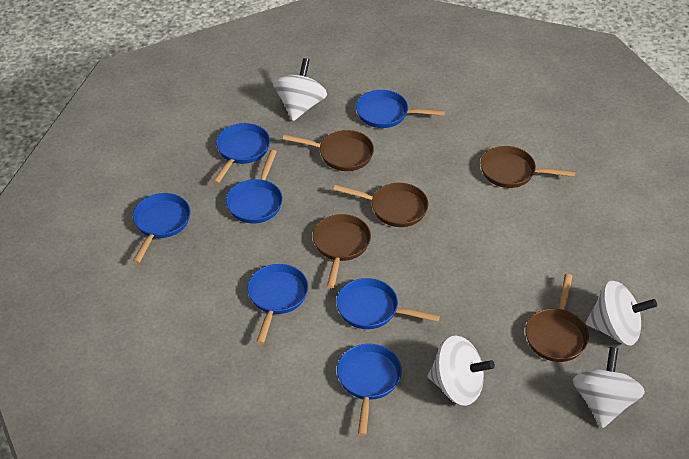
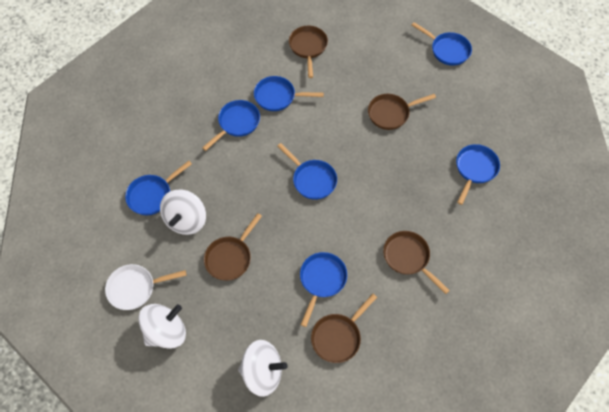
white pan: 0 -> 1
white spinning top: 4 -> 3

